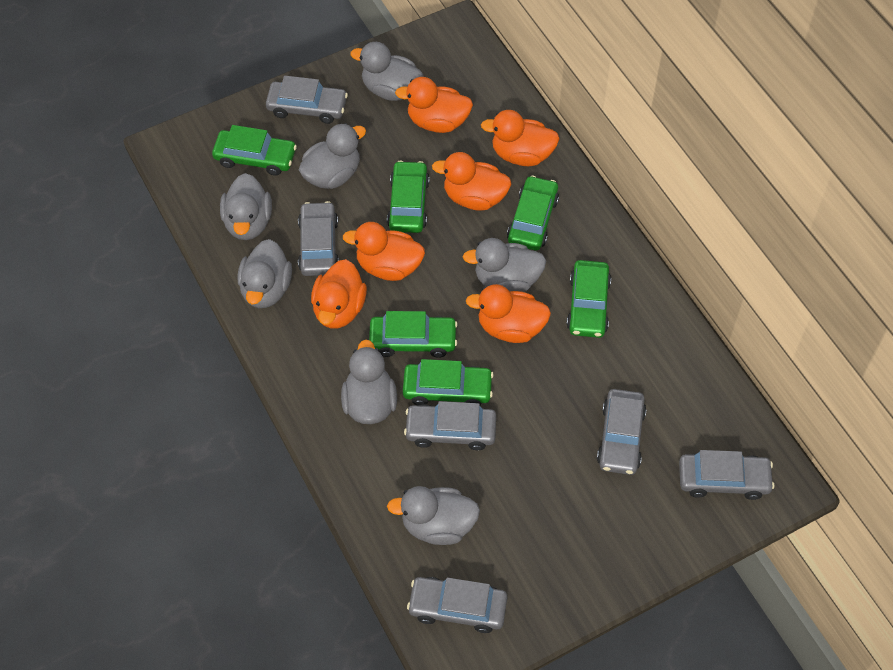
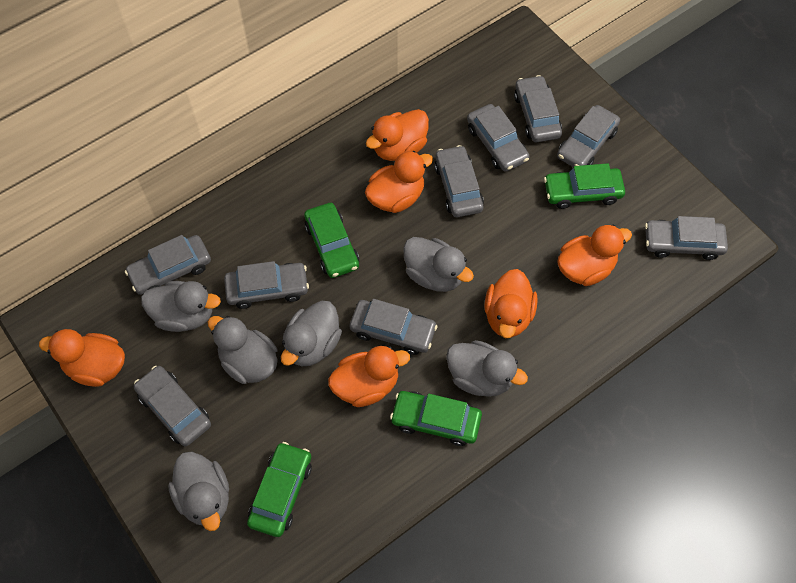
green car: 6 -> 4
grey car: 6 -> 9
grey duck: 7 -> 6

